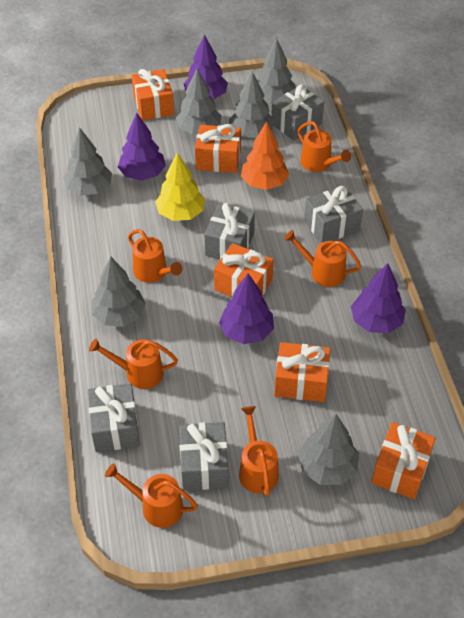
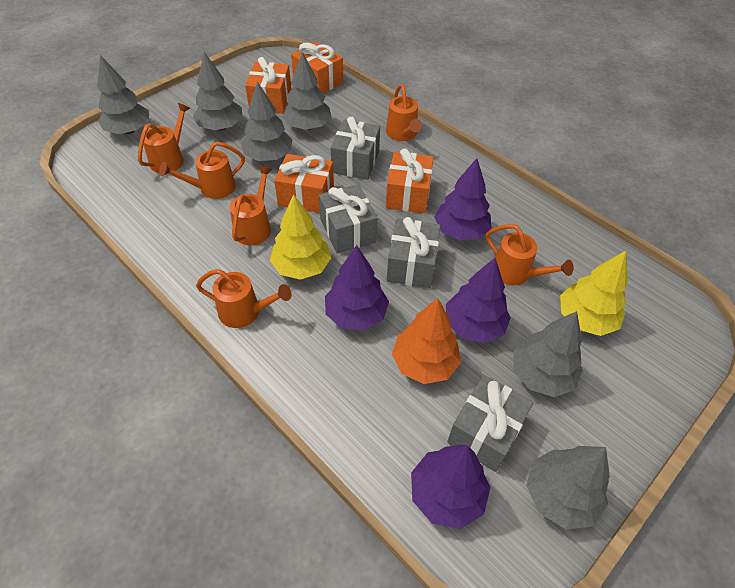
grey gift: 5 -> 4
orange gift: 5 -> 4
yellow tree: 1 -> 2

